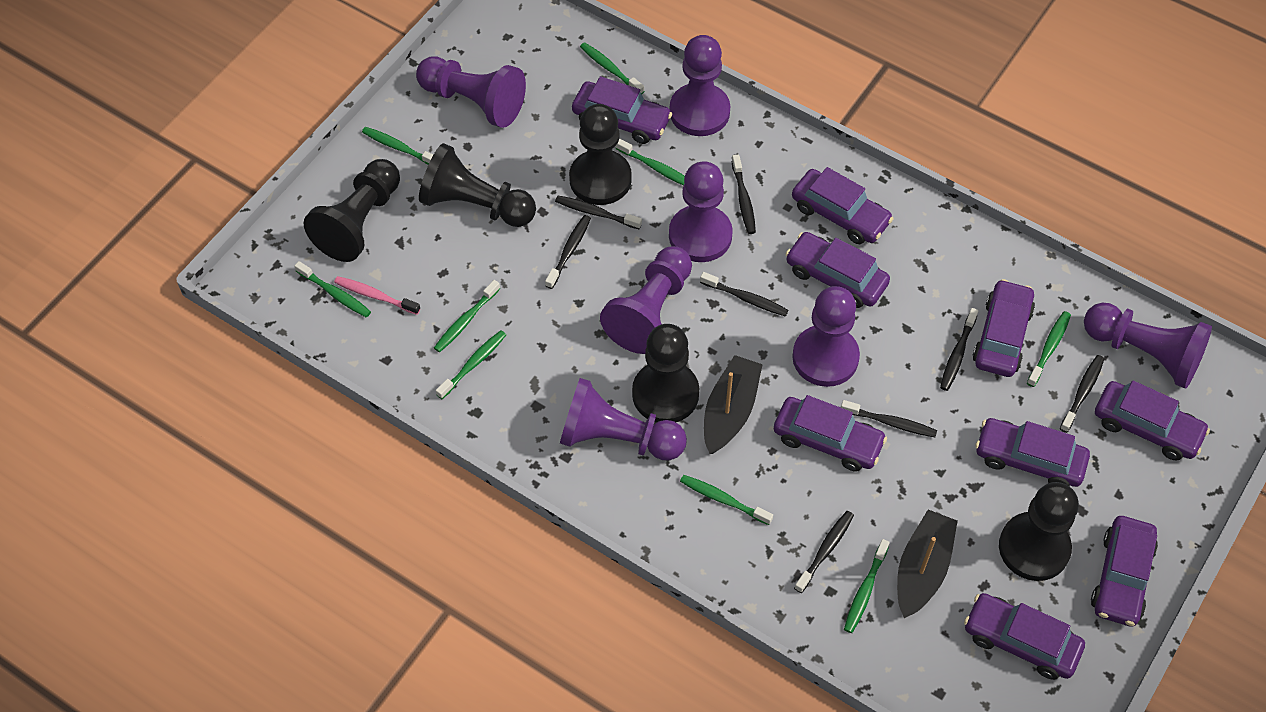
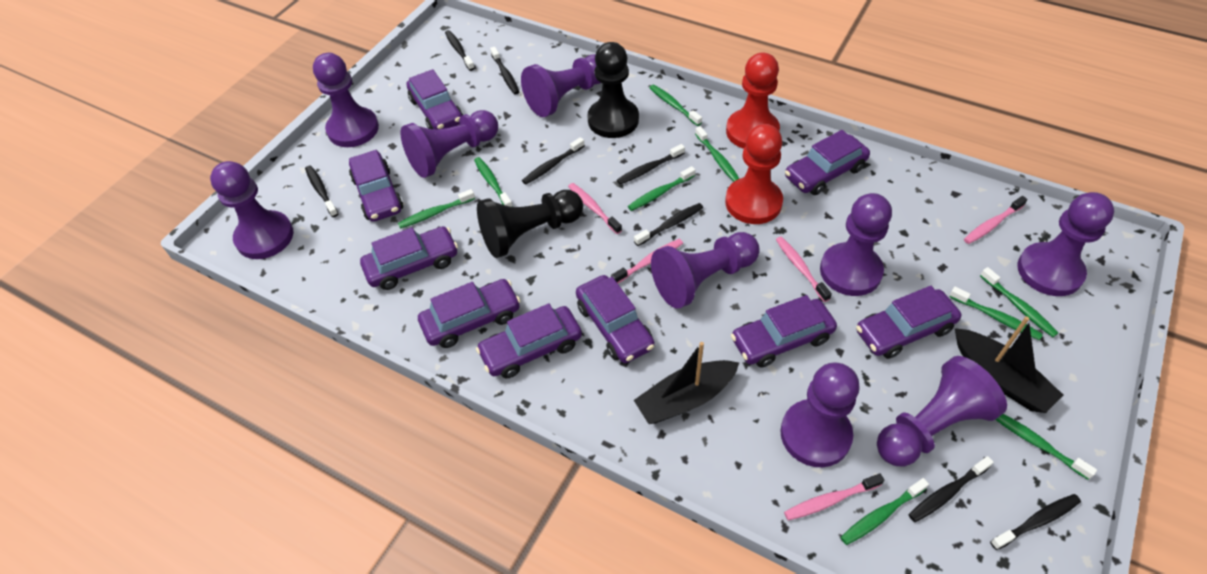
black pawn: 5 -> 2
pink toothbrush: 1 -> 5
purple pawn: 7 -> 9
red pawn: 0 -> 2

